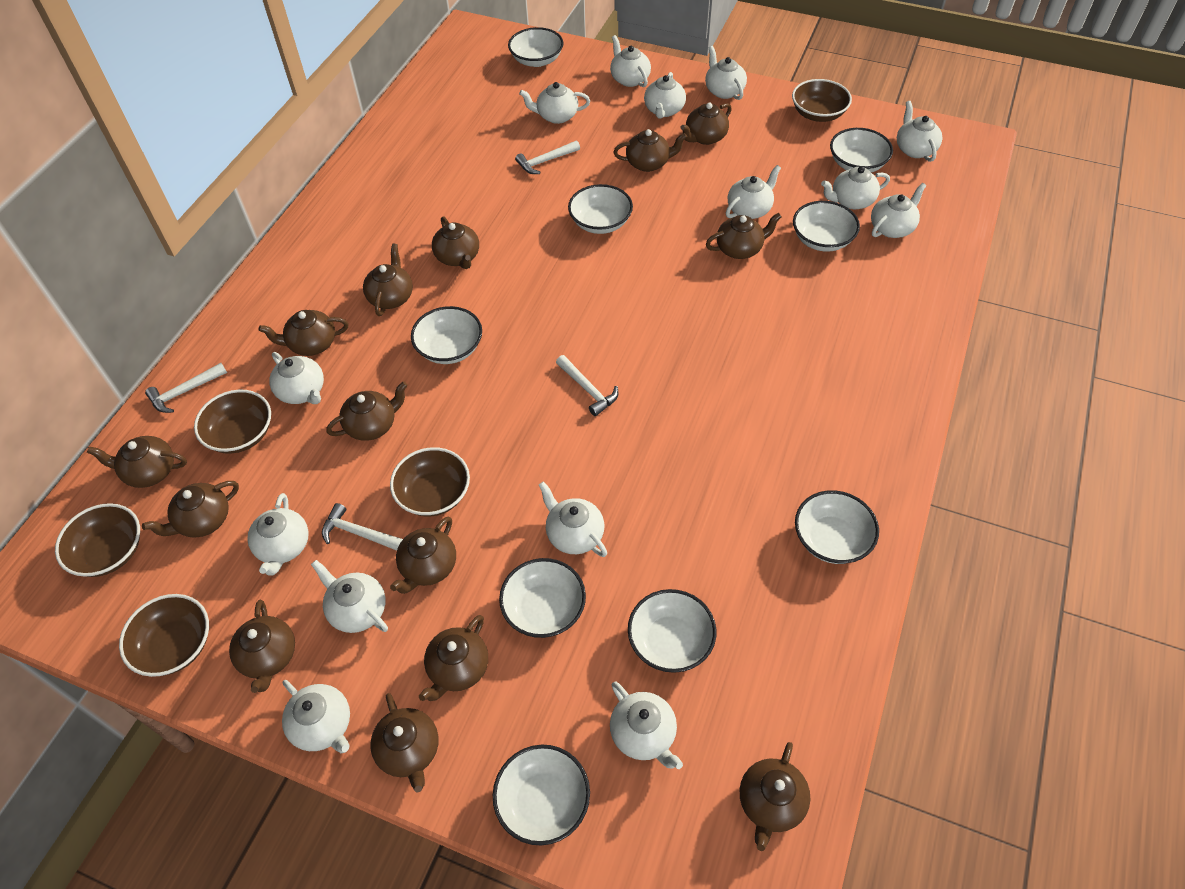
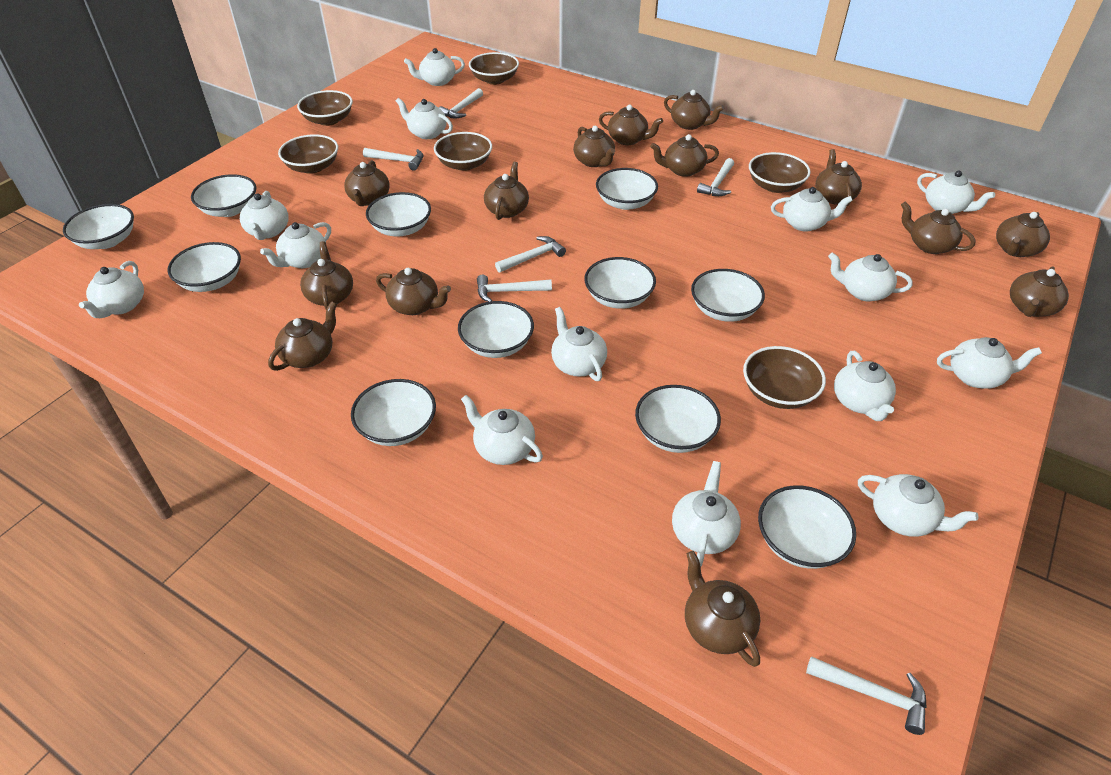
brown bowl: 5 -> 6
white bowl: 9 -> 11
white hammer: 4 -> 6

